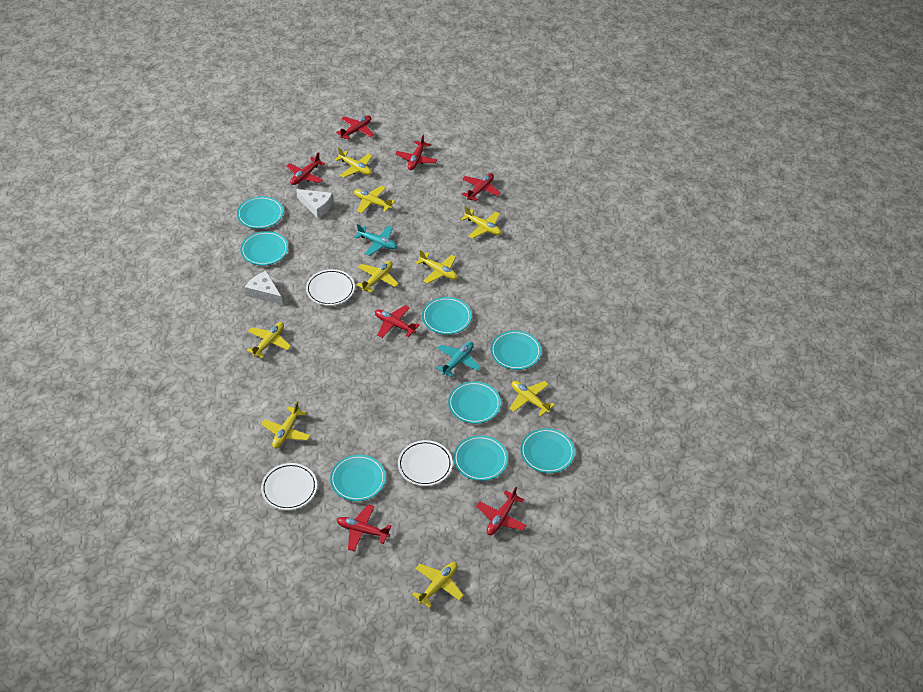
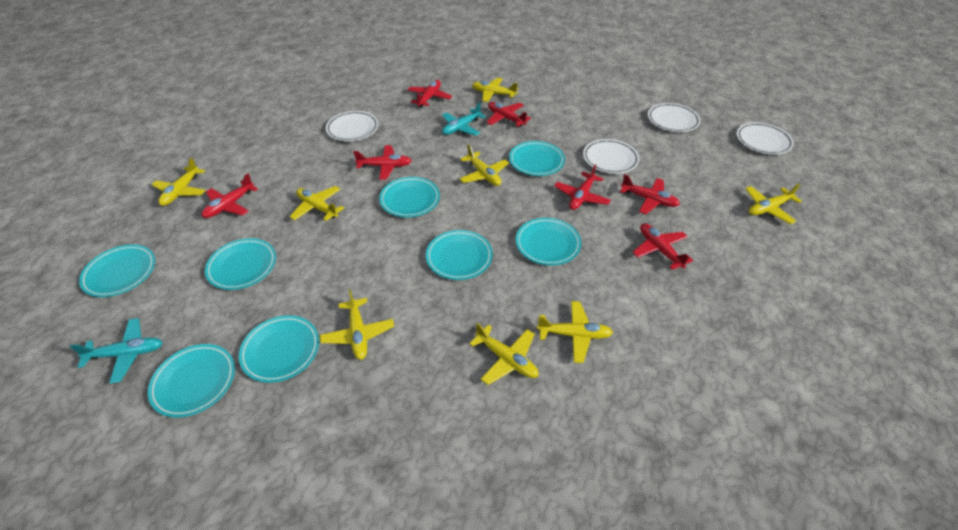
white cheese: 2 -> 0
white plate: 3 -> 4
yellow plane: 9 -> 8

